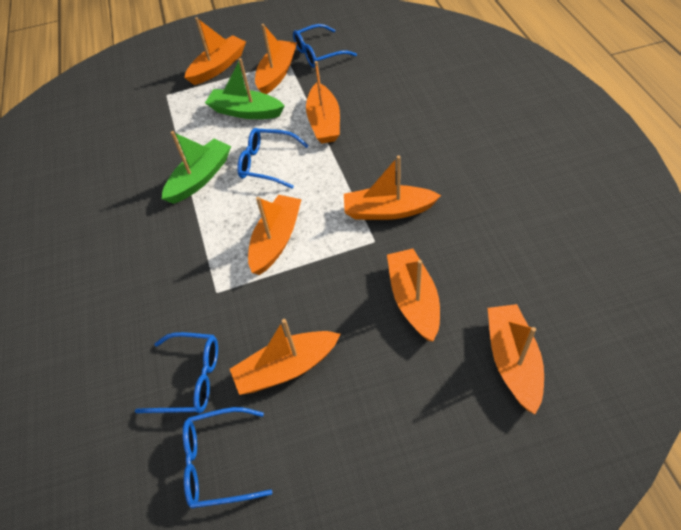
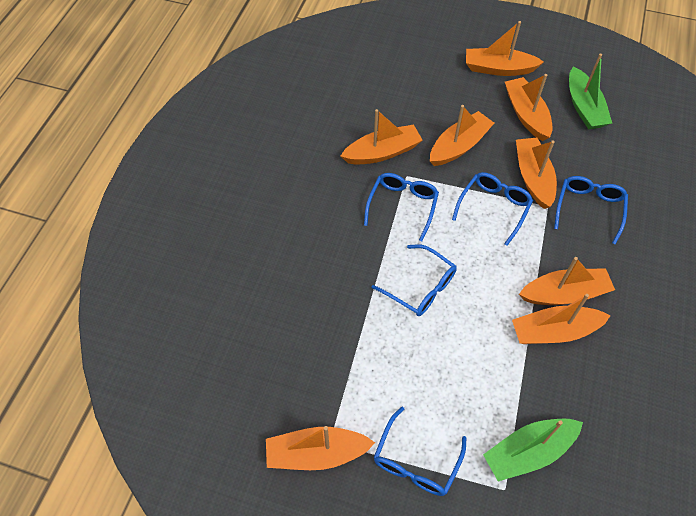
blue glasses: 4 -> 5

